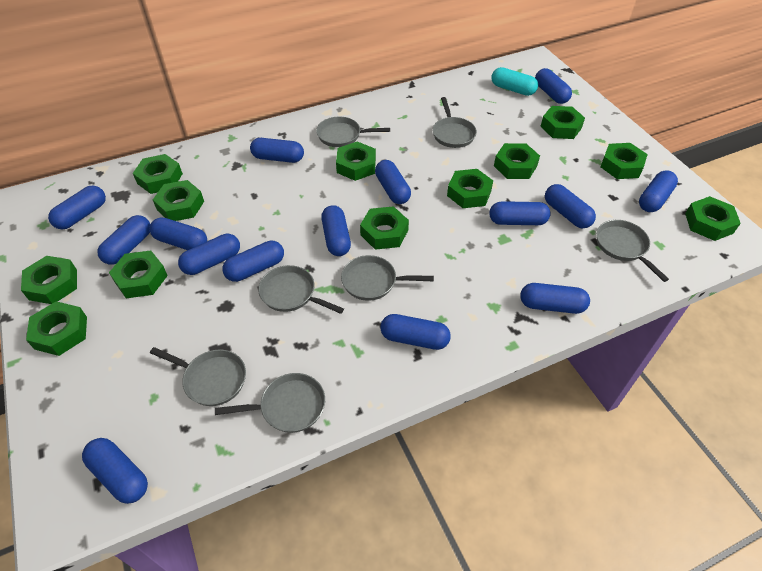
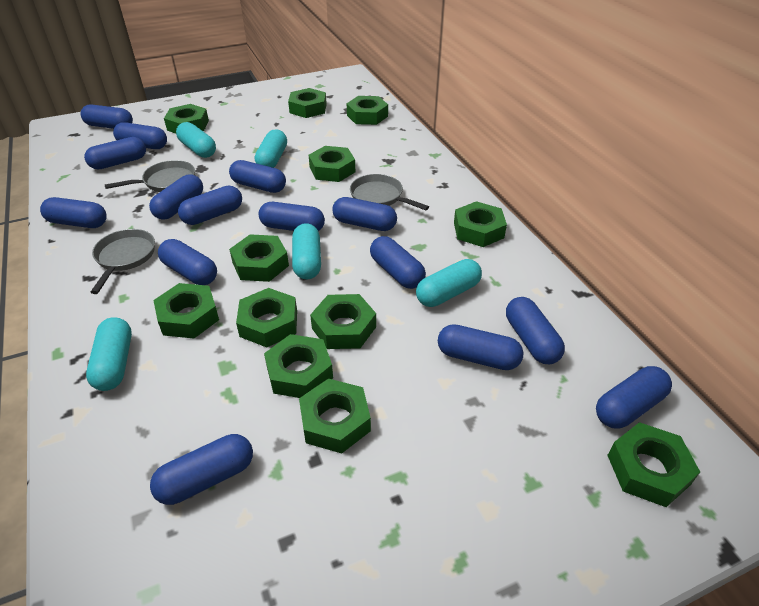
grey pan: 7 -> 3
turquoise capsule: 1 -> 5

